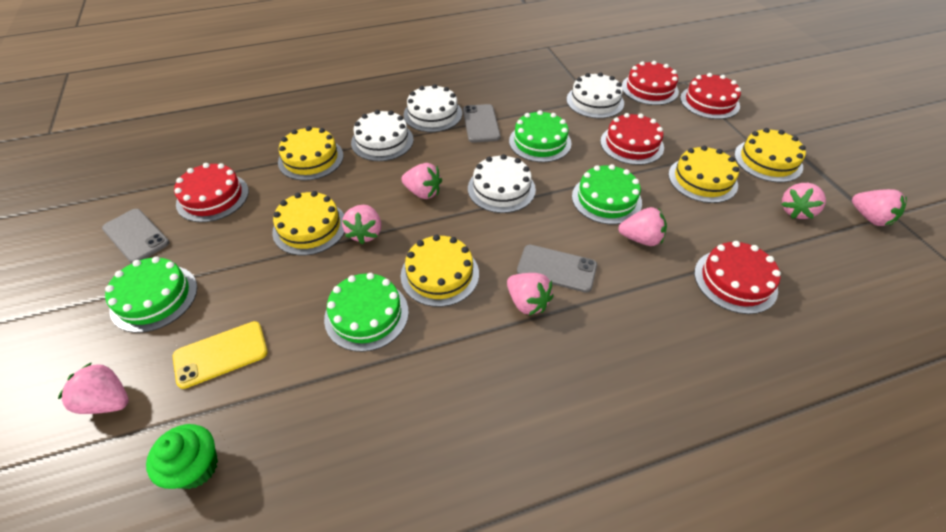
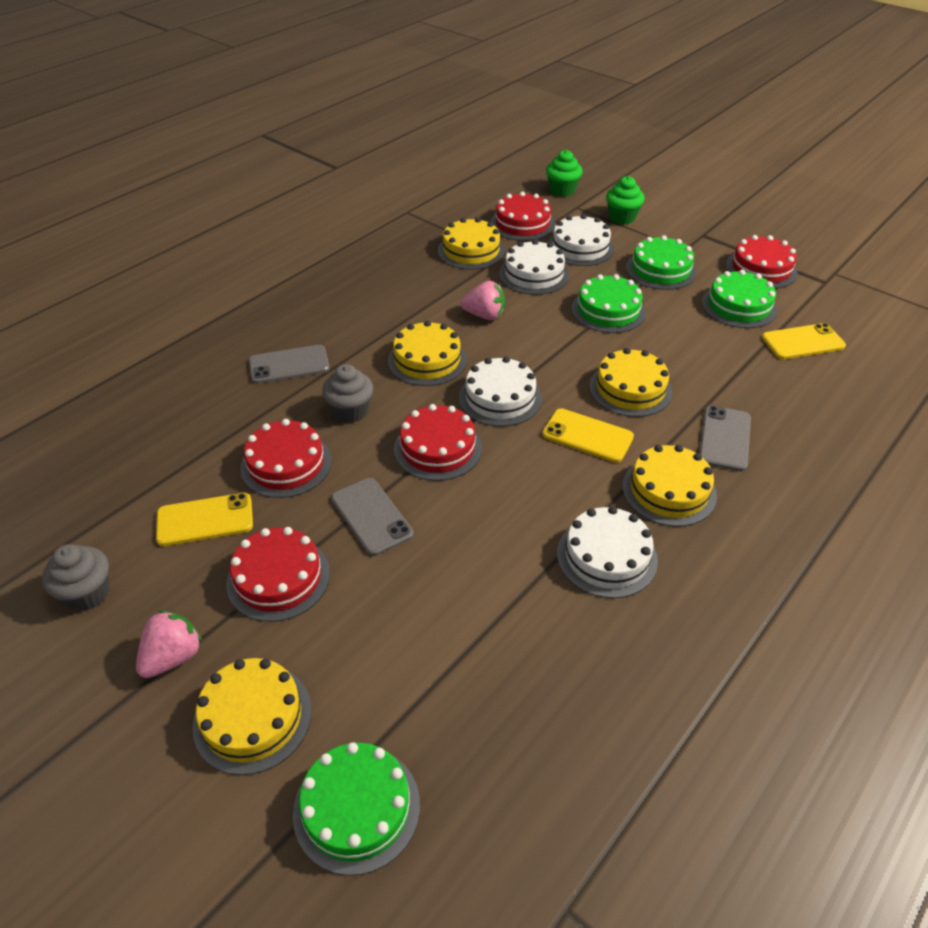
green cupcake: 1 -> 2
grey cupcake: 0 -> 2
pink strawberry: 7 -> 2
yellow phone: 1 -> 3

